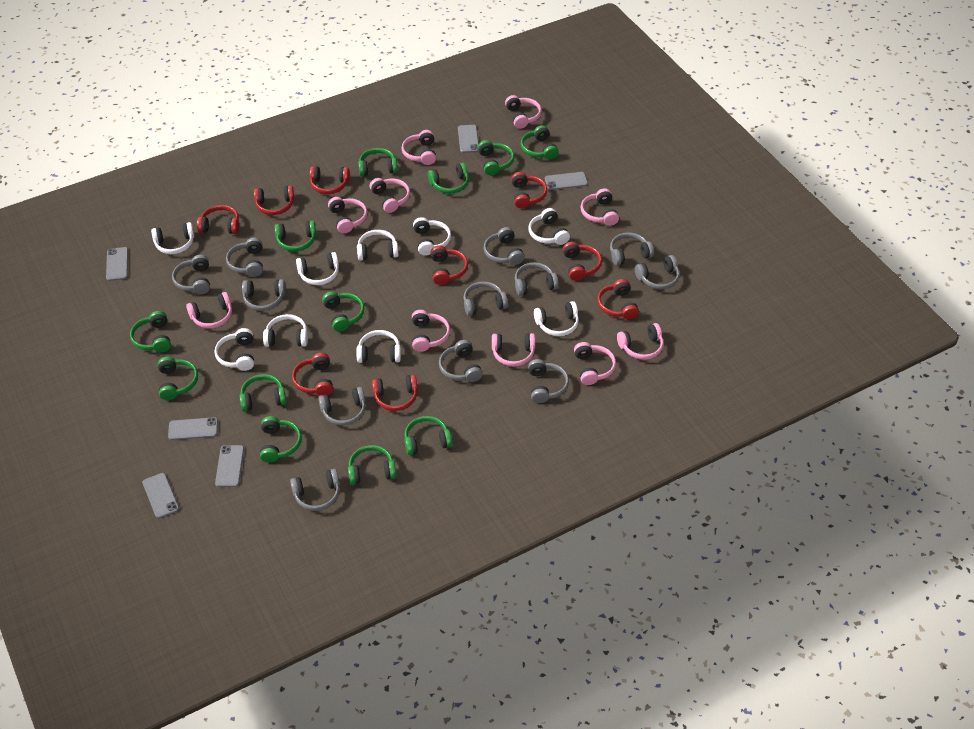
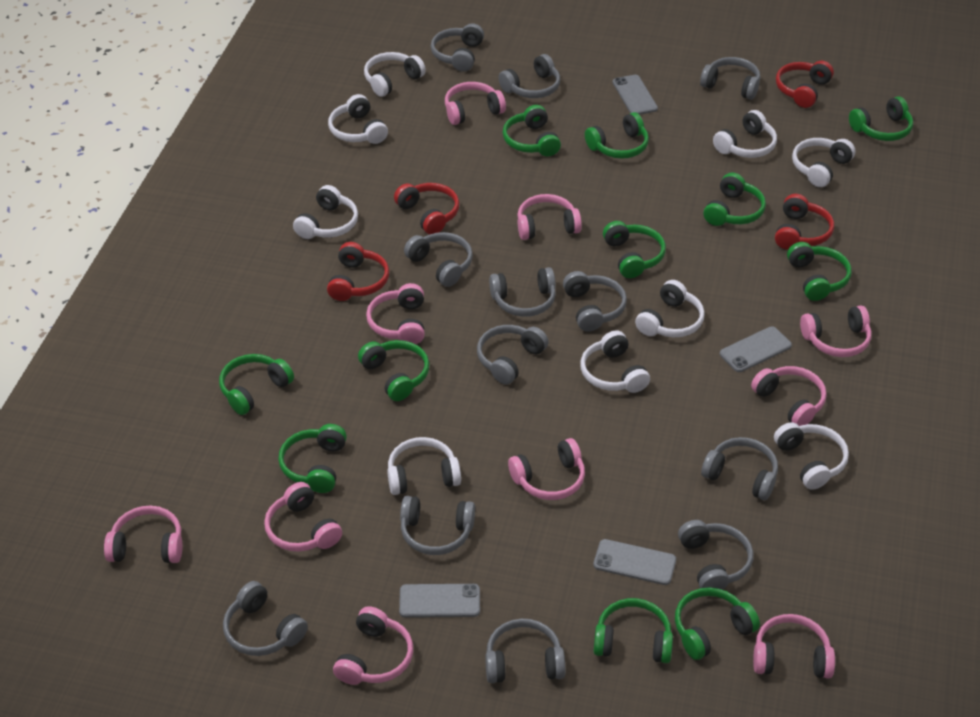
green headphones: 12 -> 11
grey phone: 6 -> 4
red headphones: 9 -> 4

